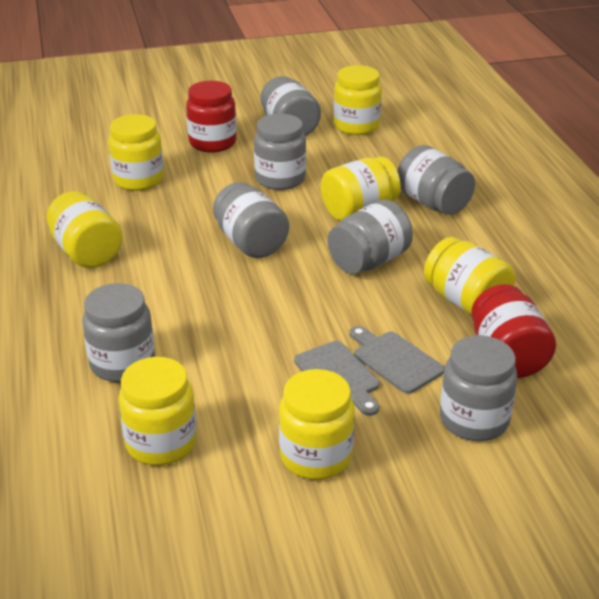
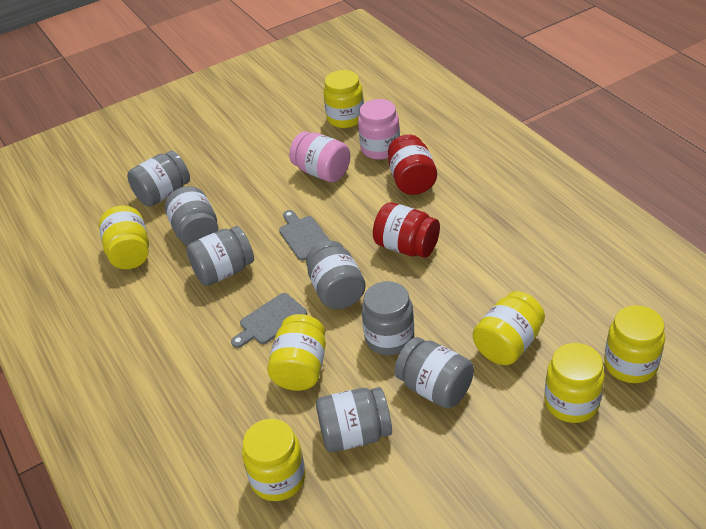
pink jar: 0 -> 2

